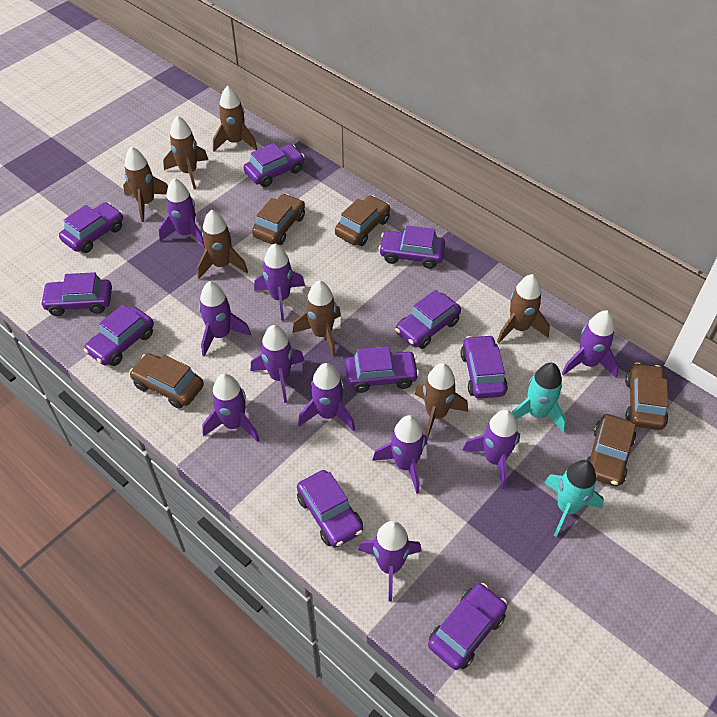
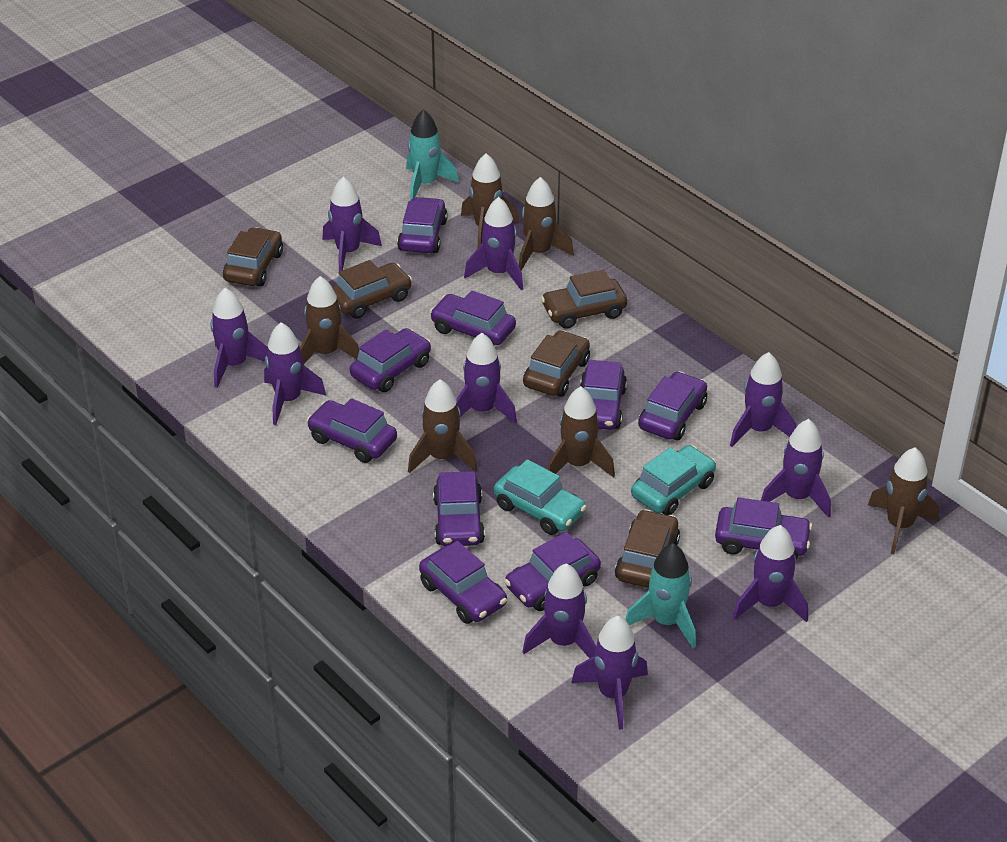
brown rocket: 7 -> 6
turquoise car: 0 -> 2

